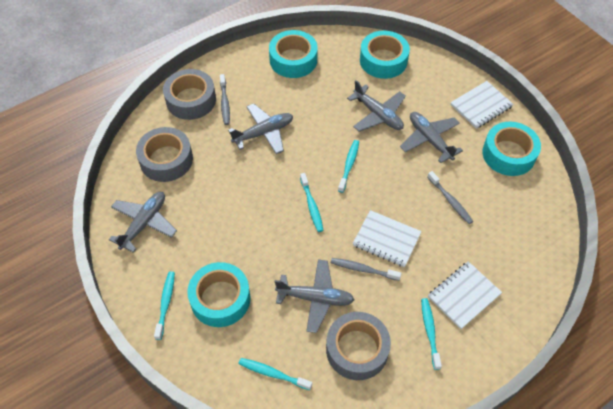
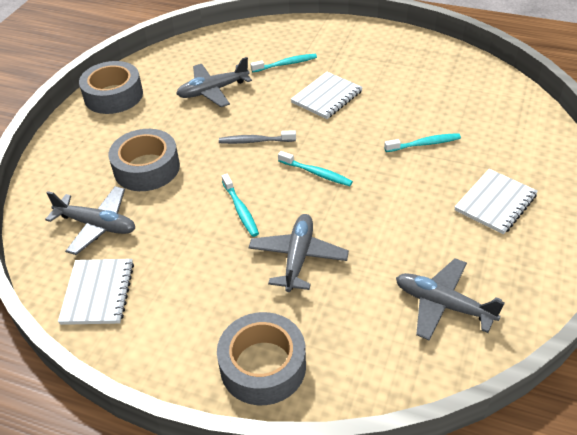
grey plane: 5 -> 4
grey toothbrush: 3 -> 1
turquoise tape: 4 -> 0
turquoise toothbrush: 5 -> 4

